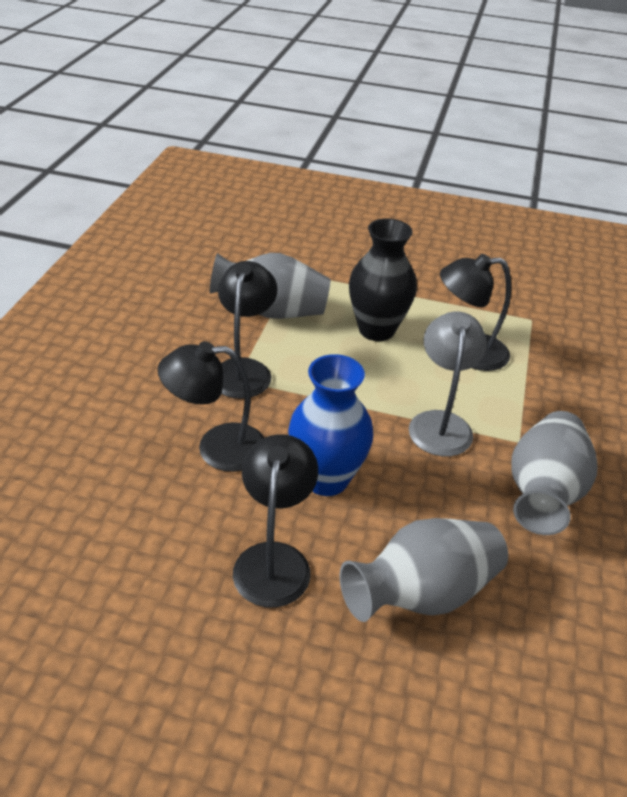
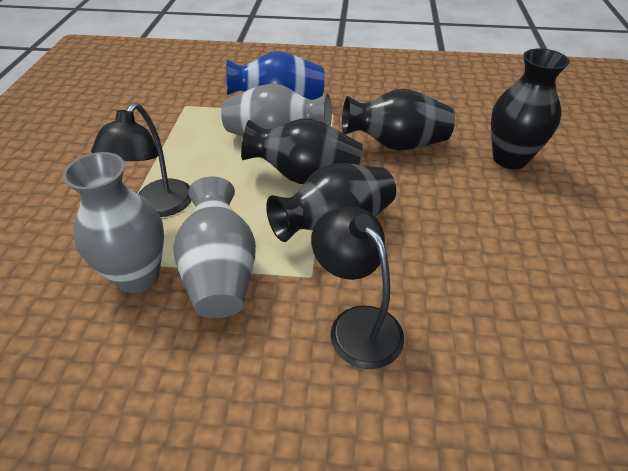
black lamp: 4 -> 2
black vase: 1 -> 4
grey lamp: 1 -> 0

